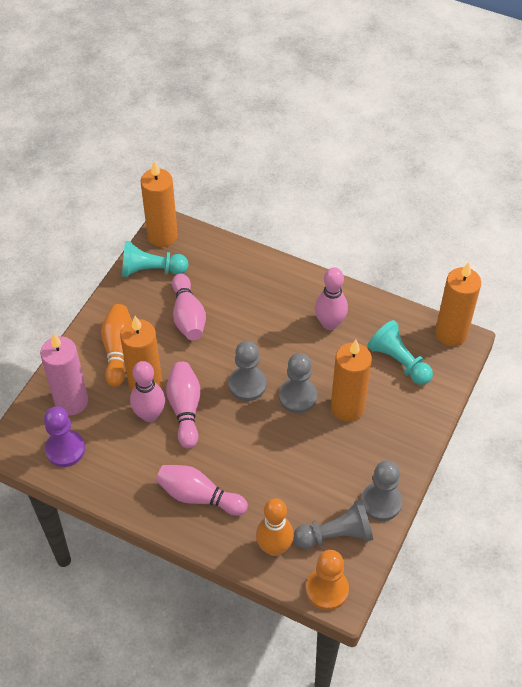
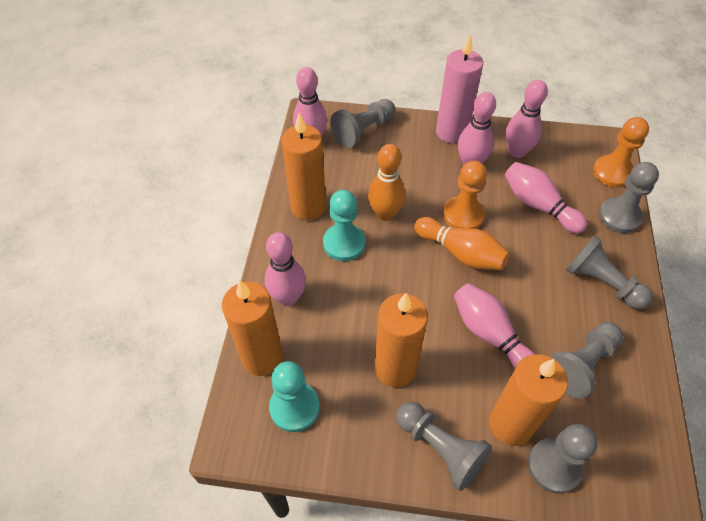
grey pawn: 4 -> 6
orange pawn: 1 -> 2
pink bowling pin: 5 -> 6
purple pawn: 1 -> 0

